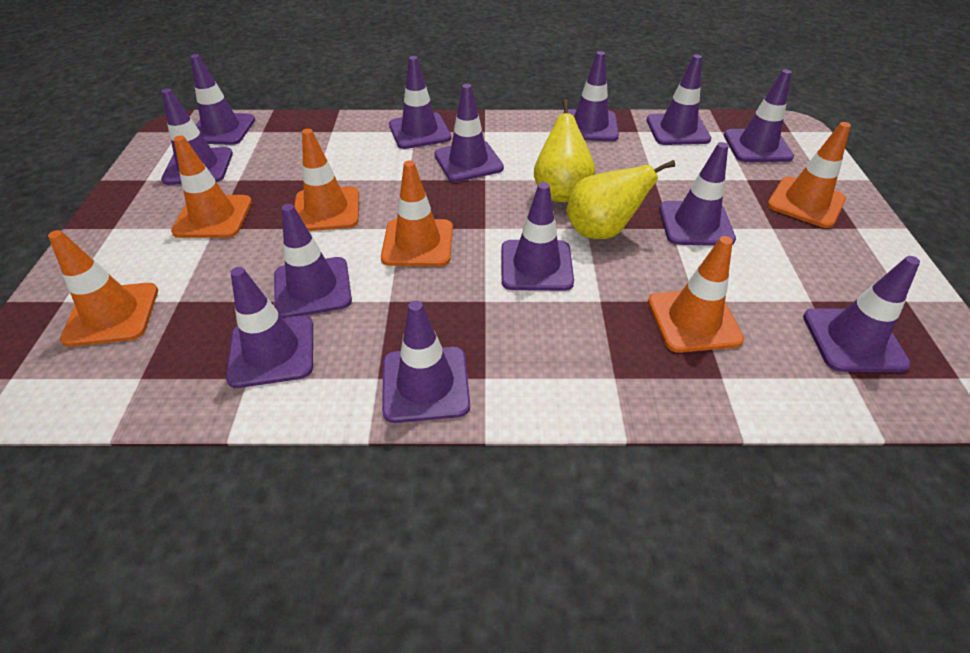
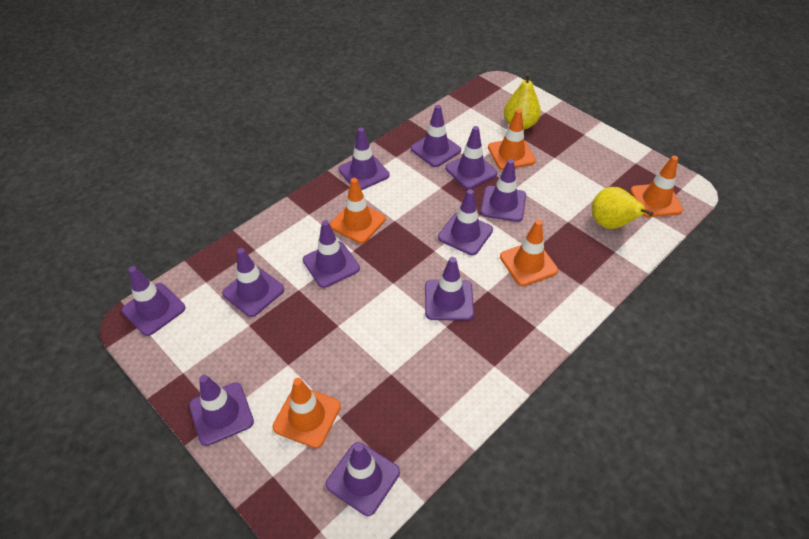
orange traffic cone: 6 -> 5
purple traffic cone: 13 -> 11

